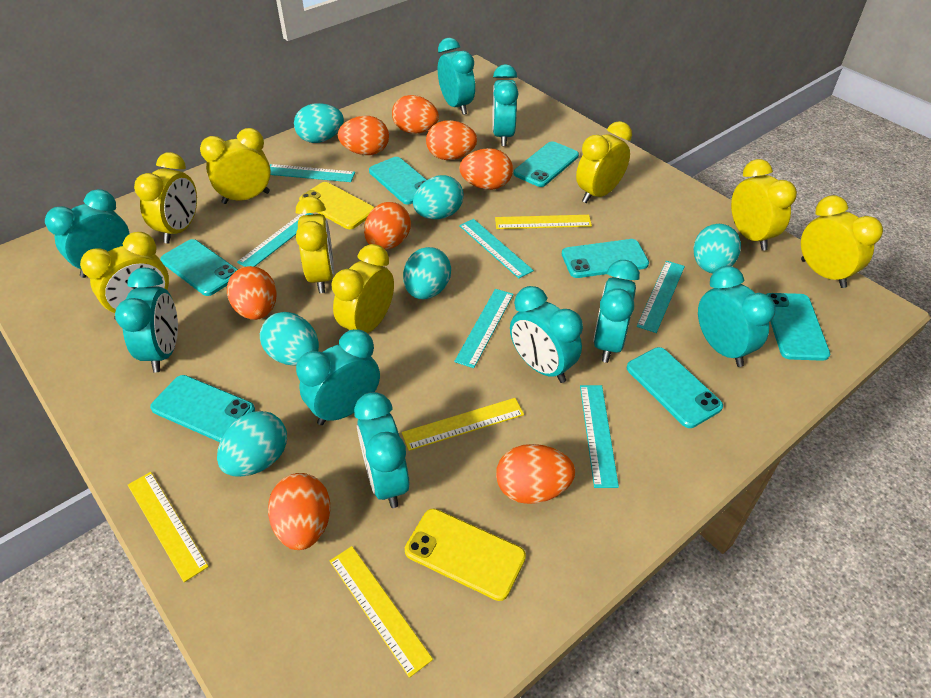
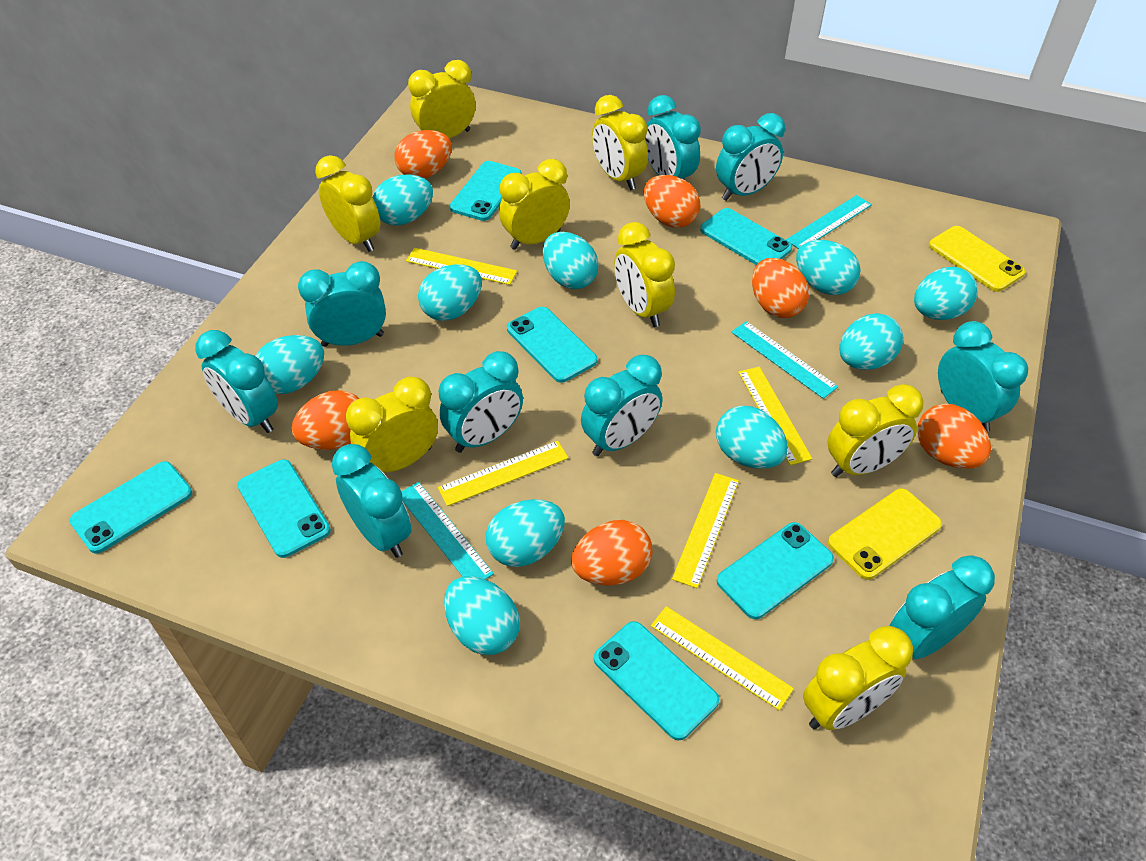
orange egg: 8 -> 6
turquoise egg: 6 -> 10
turquoise ruler: 6 -> 3
yellow ruler: 4 -> 5

